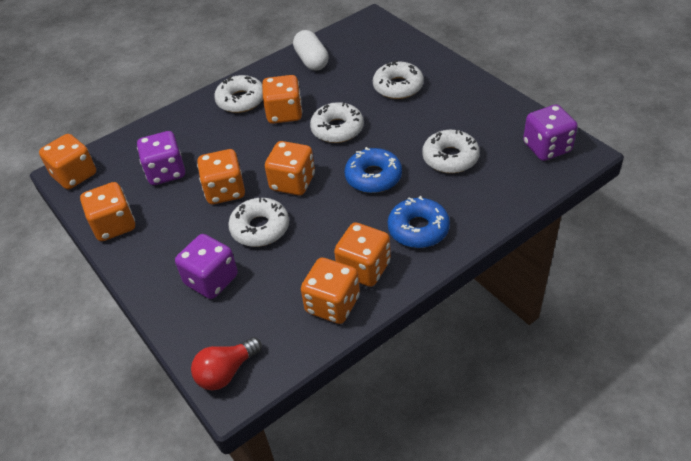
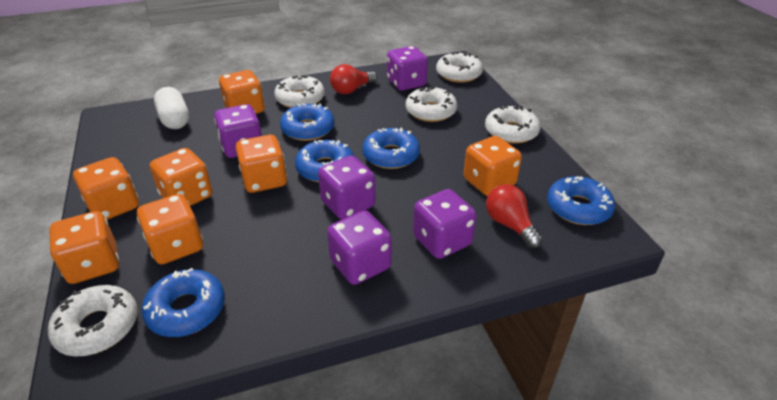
blue donut: 2 -> 5
purple dice: 3 -> 5
red light bulb: 1 -> 2

